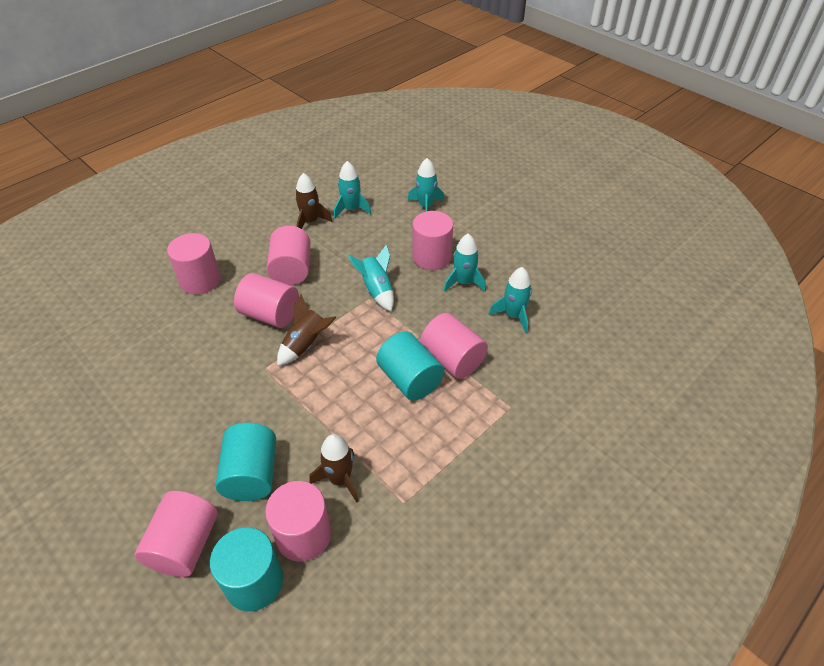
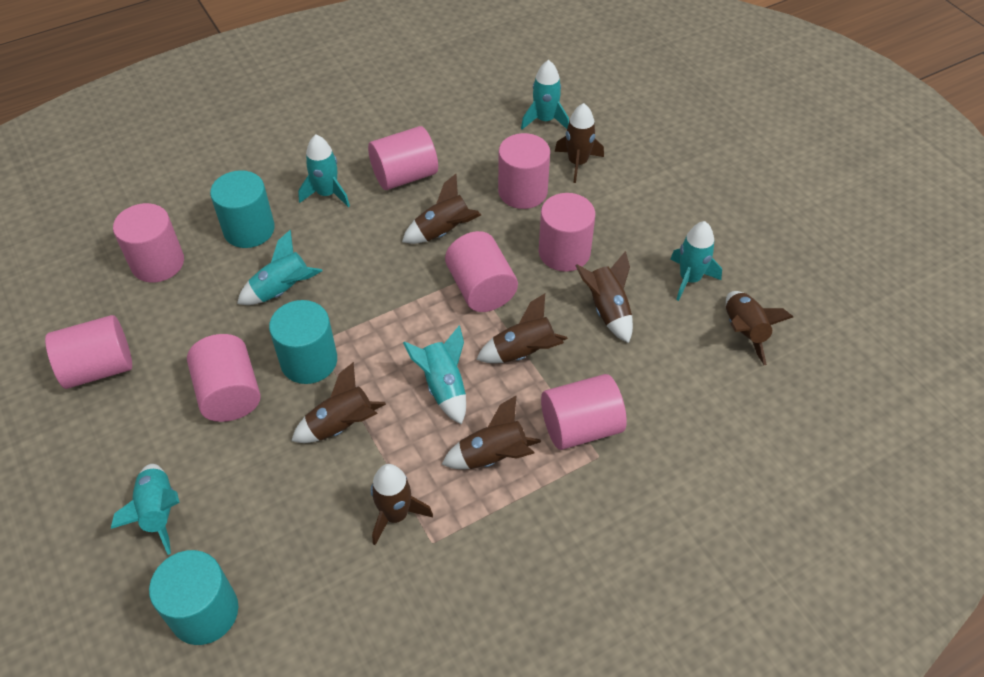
brown rocket: 3 -> 8
pink cylinder: 7 -> 8
turquoise rocket: 5 -> 6

